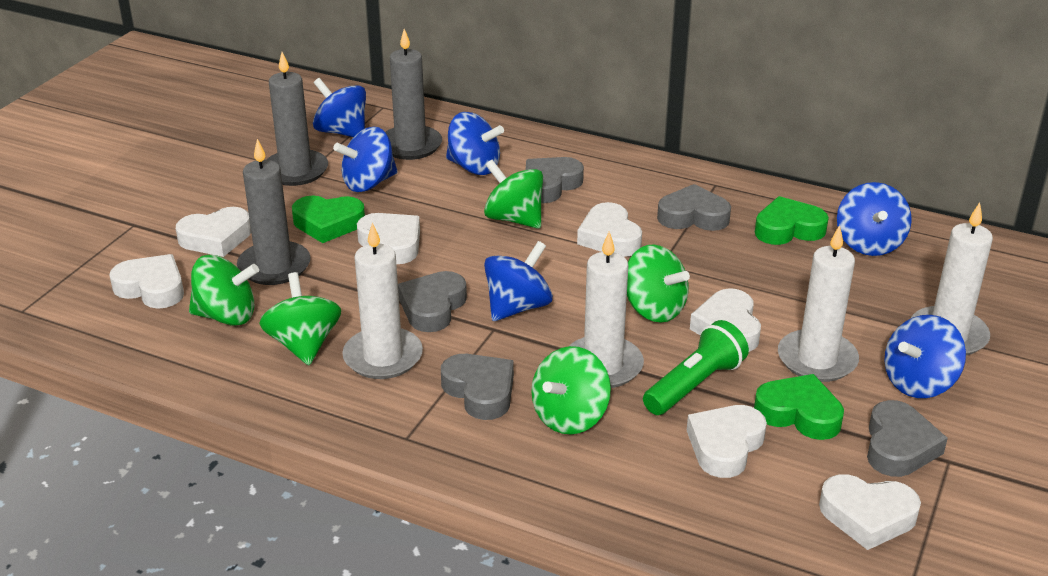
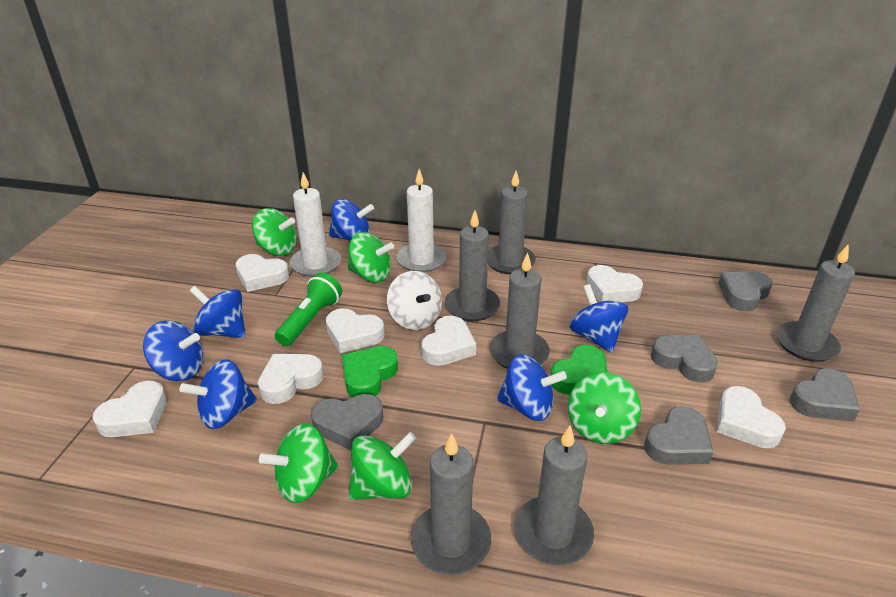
green heart: 3 -> 2
grey candle: 3 -> 6
white candle: 4 -> 2
white spinning top: 0 -> 1

